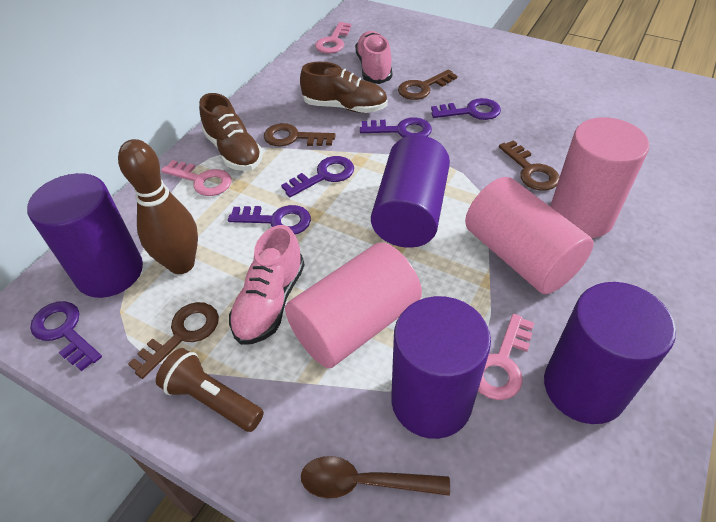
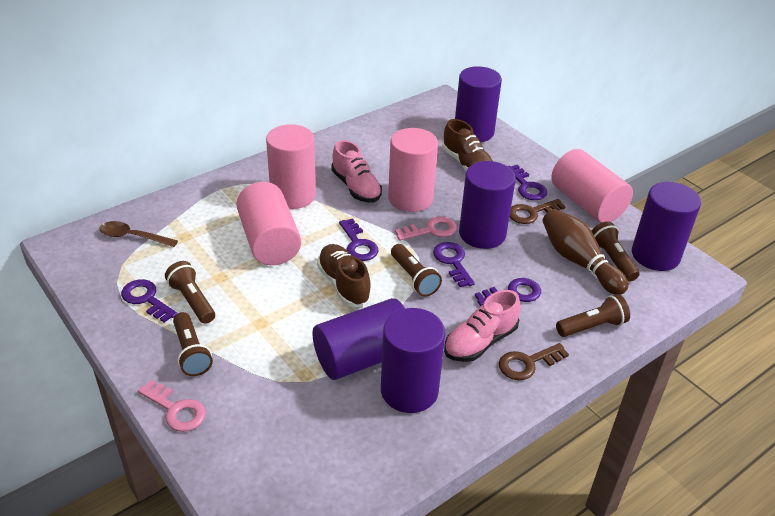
brown flashlight: 1 -> 5
brown key: 4 -> 2
pink cylinder: 3 -> 4
pink key: 3 -> 2
purple cylinder: 4 -> 5

